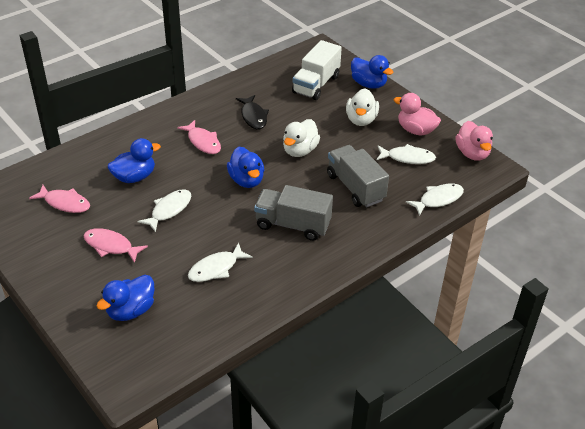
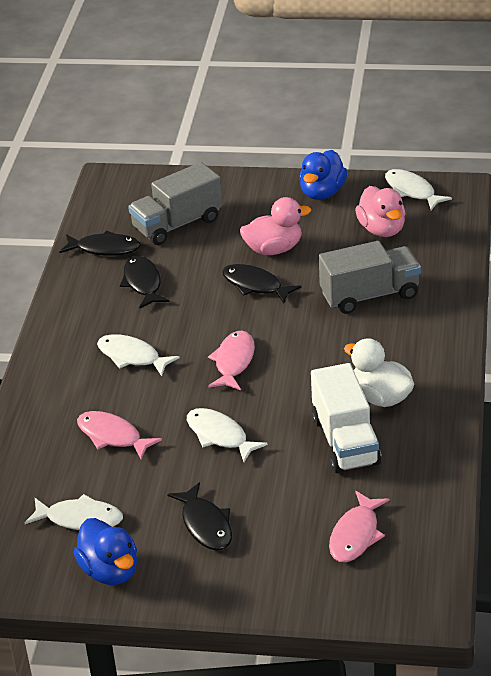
black fish: 1 -> 4
blue duck: 4 -> 2
white duck: 2 -> 1

